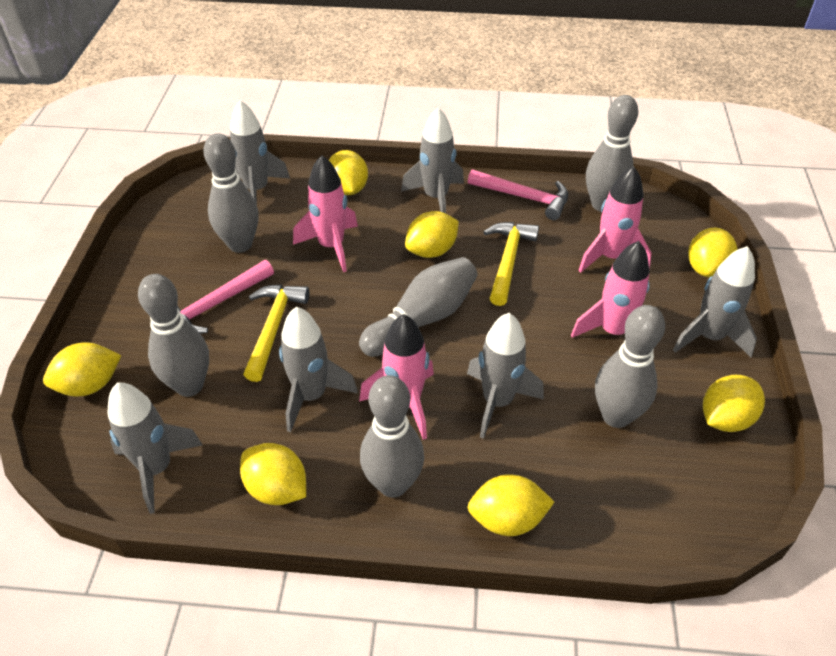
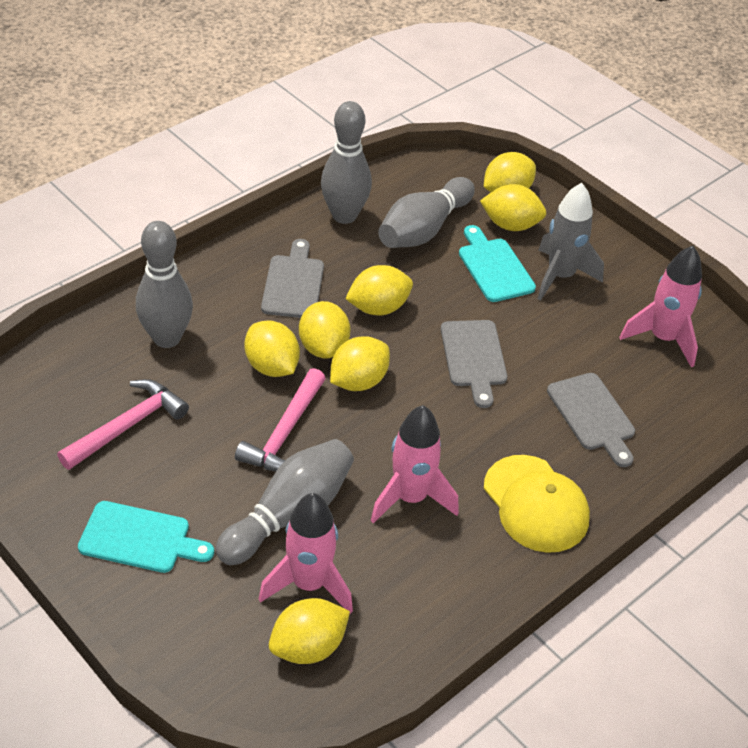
grey bowling pin: 6 -> 4
grey cutting board: 0 -> 3
grey rocket: 6 -> 1
pink rocket: 4 -> 3
turquoise cutting board: 0 -> 2
yellow cap: 0 -> 1
yellow hammer: 2 -> 0

